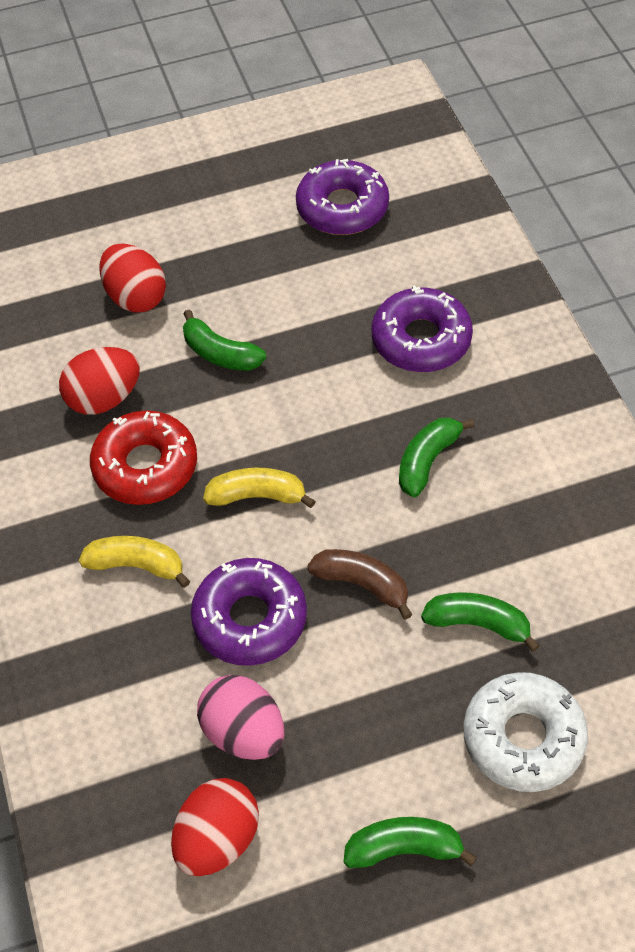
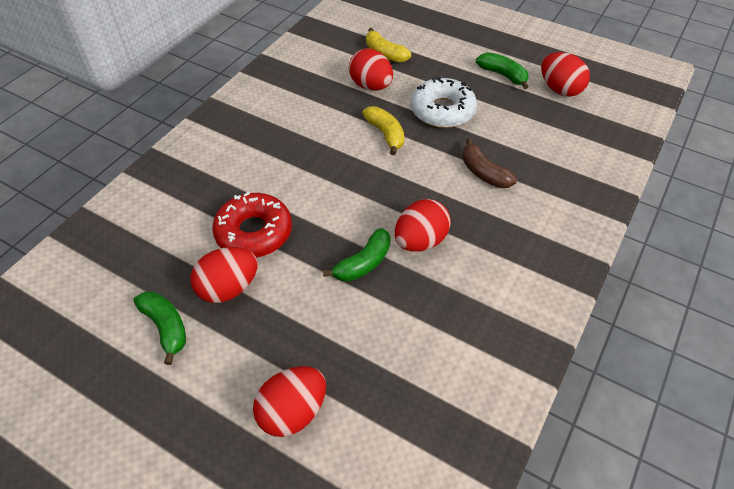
green banana: 4 -> 3
pink egg: 1 -> 0
purple donut: 3 -> 0
red egg: 3 -> 5

